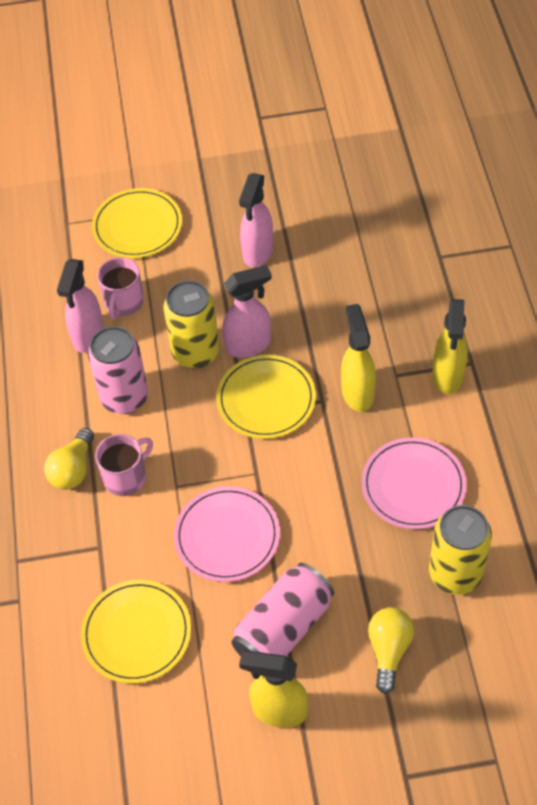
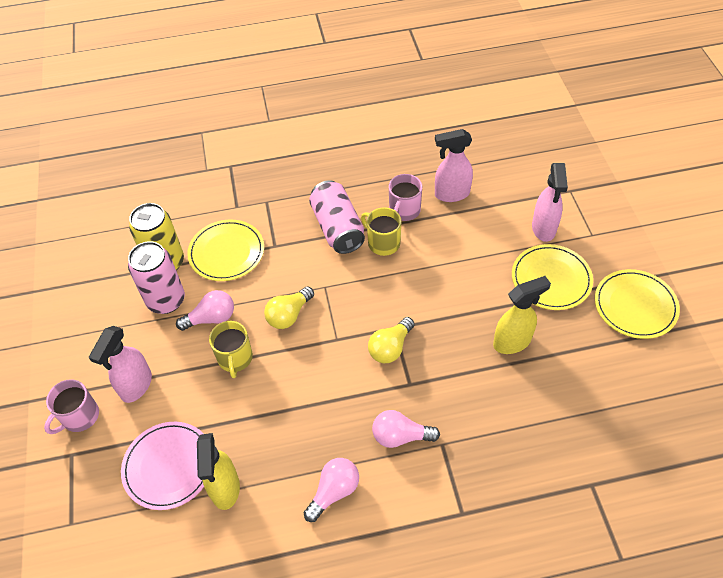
pink light bulb: 0 -> 3
pink plate: 2 -> 1
yellow can: 2 -> 1
yellow mug: 0 -> 2
yellow spray bottle: 3 -> 2

